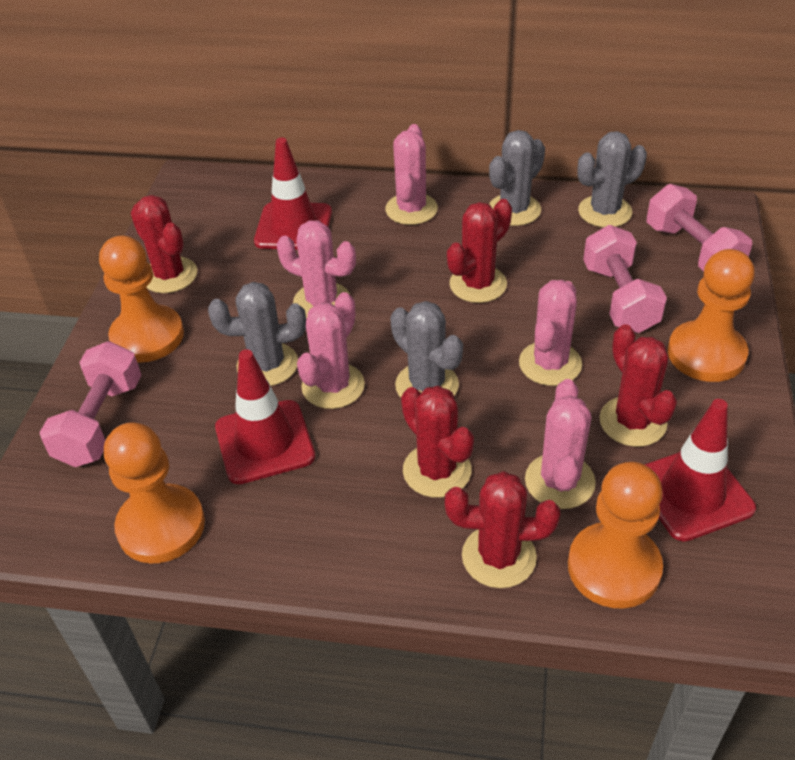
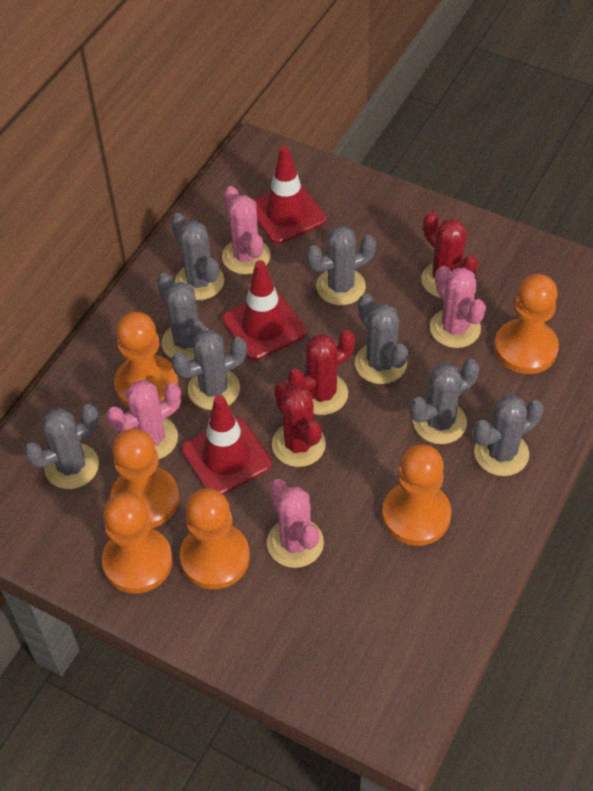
grey cactus: 4 -> 8
orange pawn: 4 -> 6
pink cactus: 5 -> 4
pink dumbbell: 3 -> 0
red cactus: 5 -> 3

